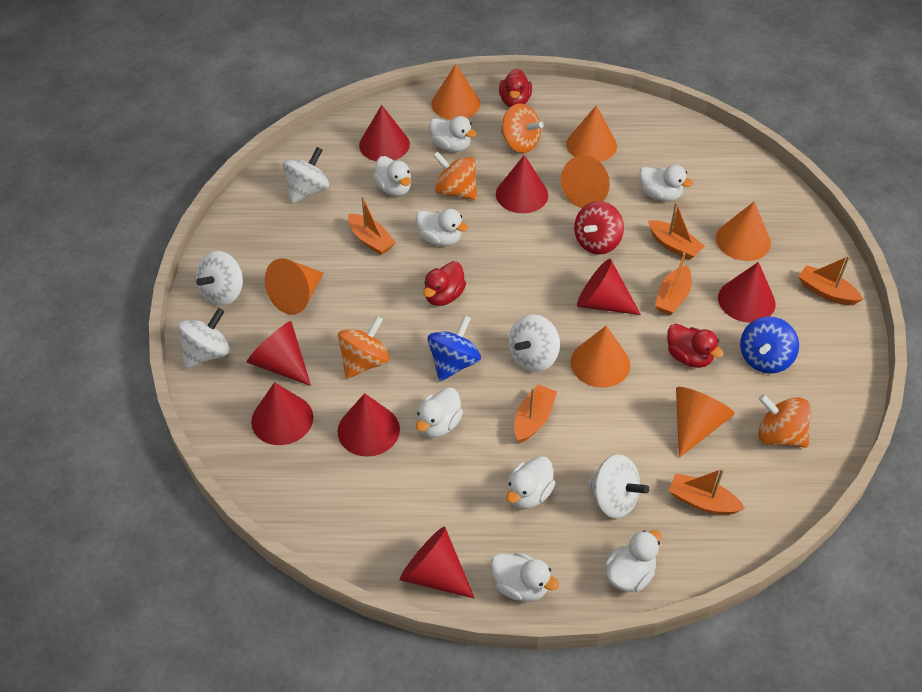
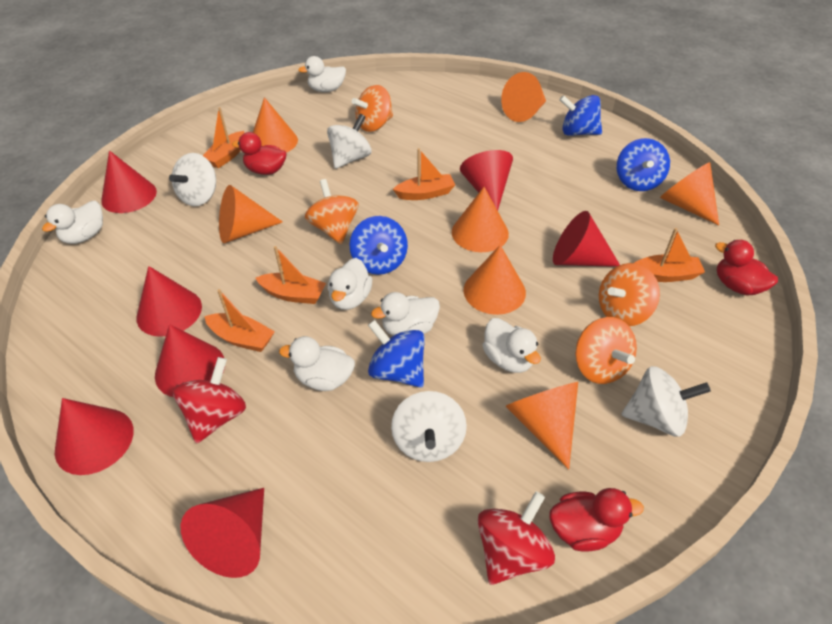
blue spinning top: 2 -> 4
orange boat: 6 -> 5
red cone: 8 -> 7
red spinning top: 1 -> 2
white duck: 8 -> 6
white spinning top: 5 -> 4

